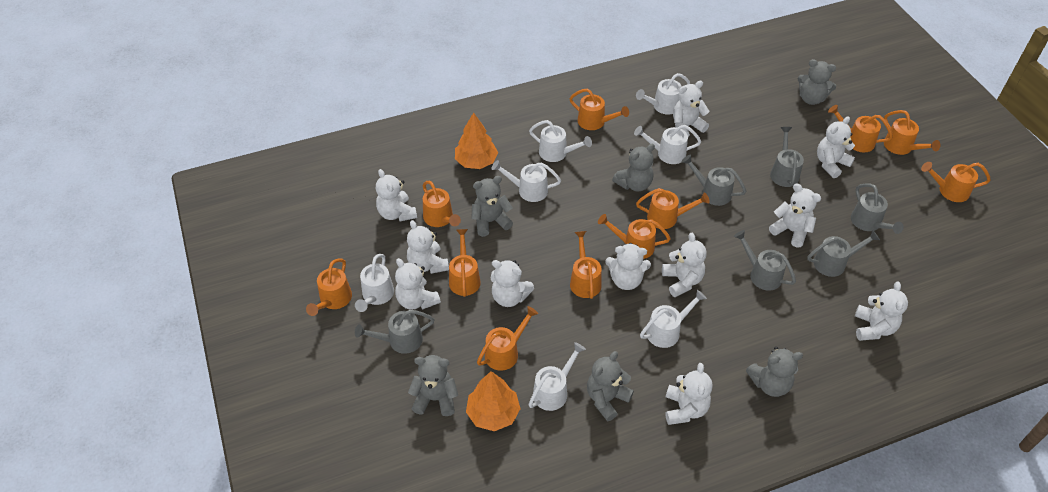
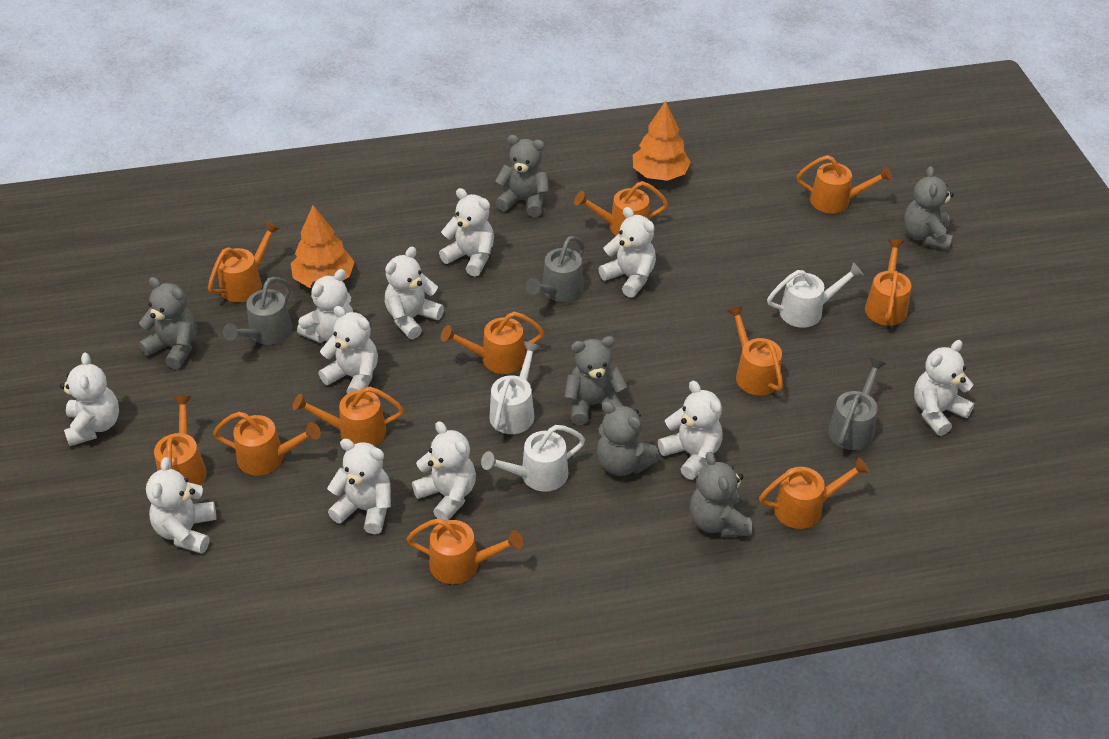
grey watering can: 6 -> 3
white watering can: 7 -> 3

